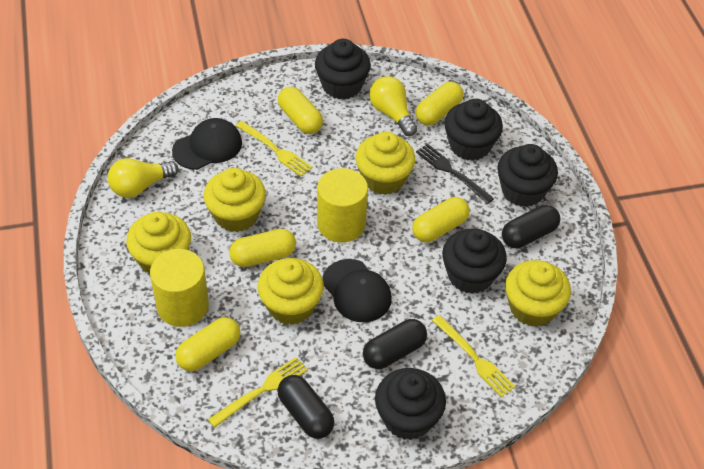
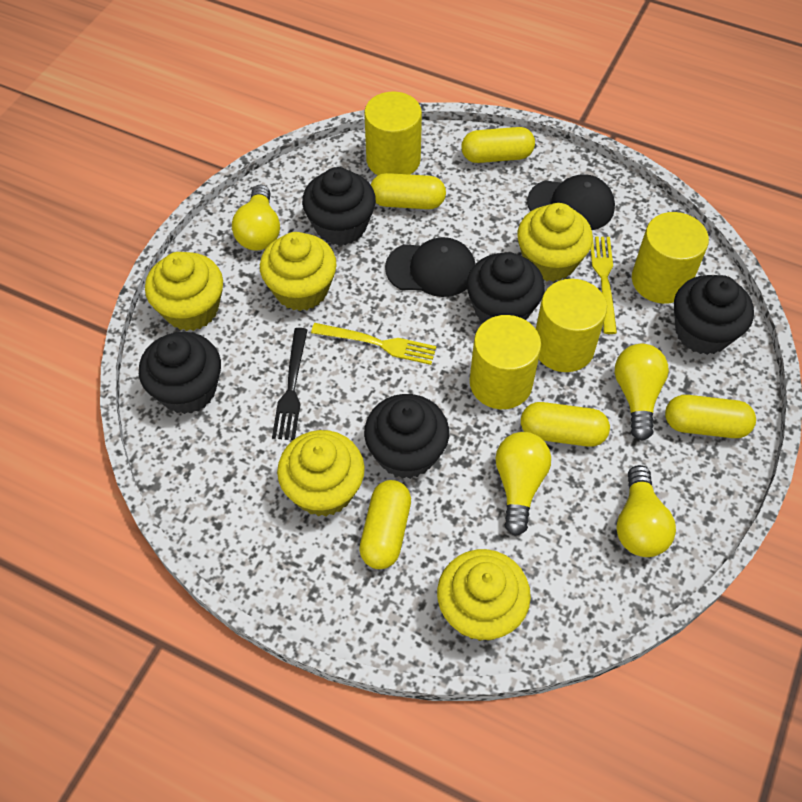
black capsule: 3 -> 0
yellow cylinder: 2 -> 4
yellow fork: 3 -> 2
yellow light bulb: 2 -> 4

